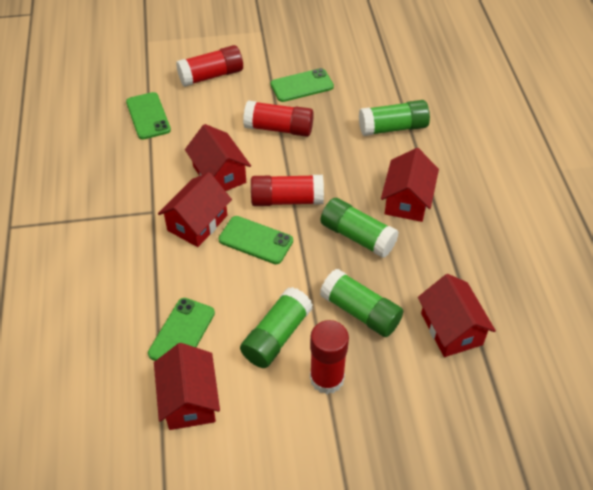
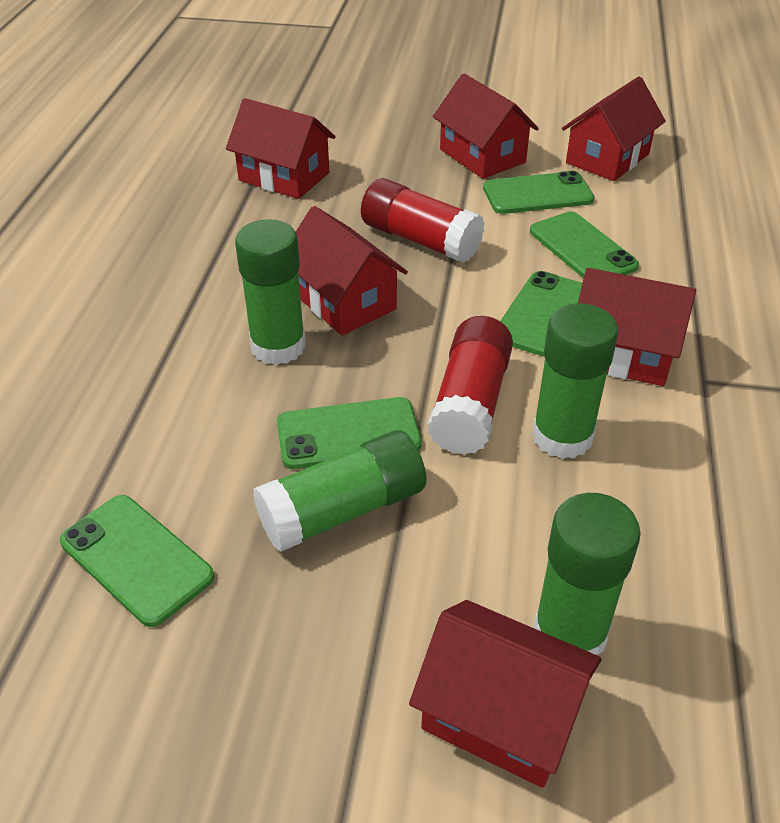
green phone: 4 -> 5
red glue stick: 4 -> 2
red house: 5 -> 6

